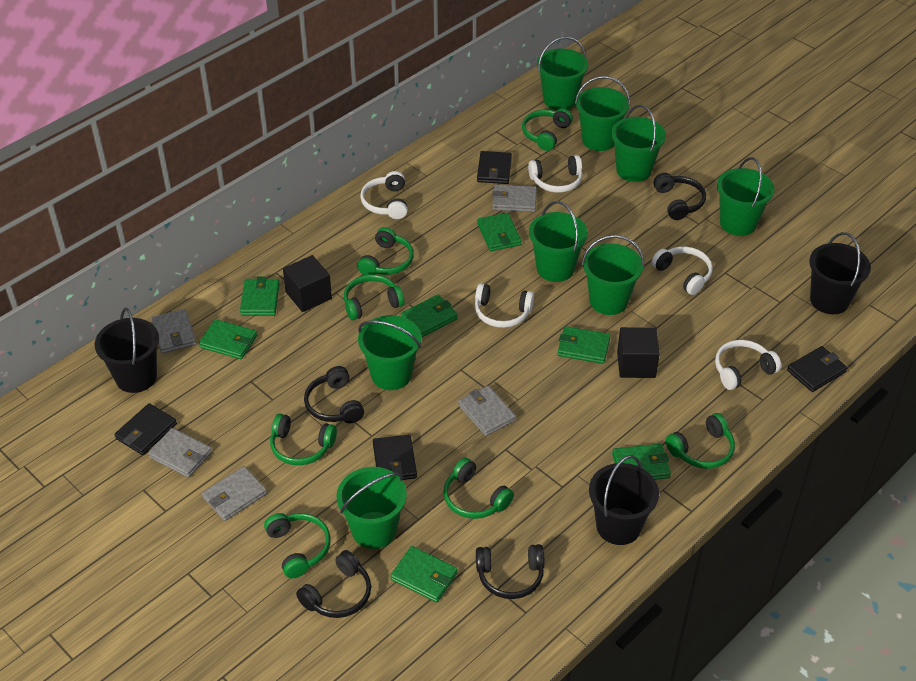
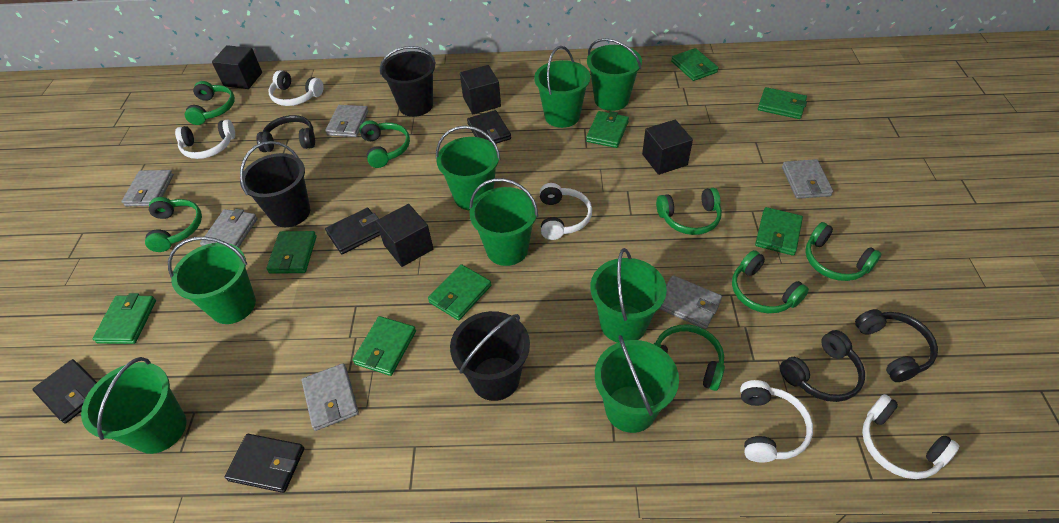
black cube: 2 -> 4
black headphones: 4 -> 3
green wallet: 7 -> 8
grey wallet: 5 -> 6

